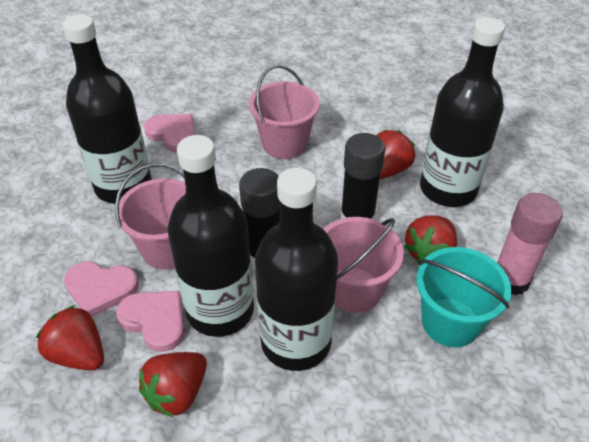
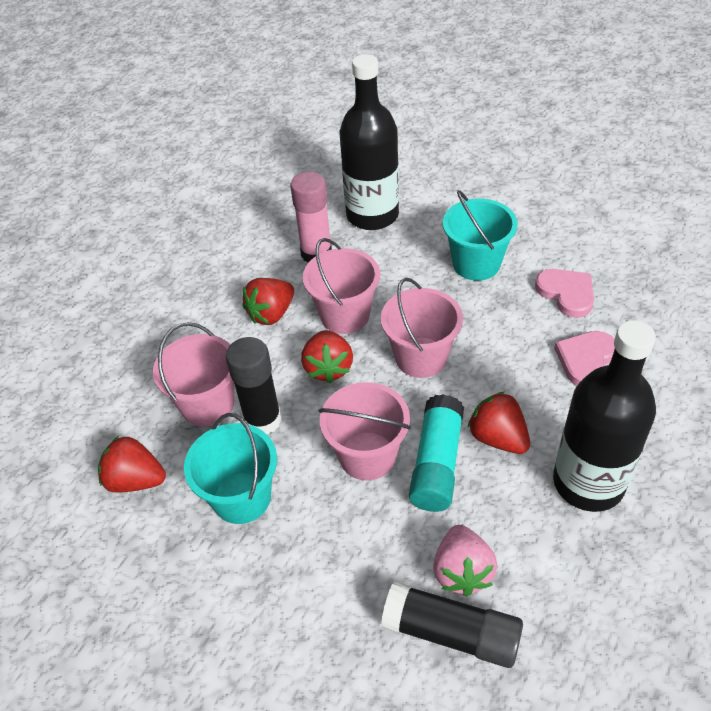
black bottle: 4 -> 2
pink bucket: 3 -> 4
pink heart: 3 -> 2
pink strawberry: 0 -> 1
turquoise bucket: 1 -> 2
turquoise glue stick: 0 -> 1

